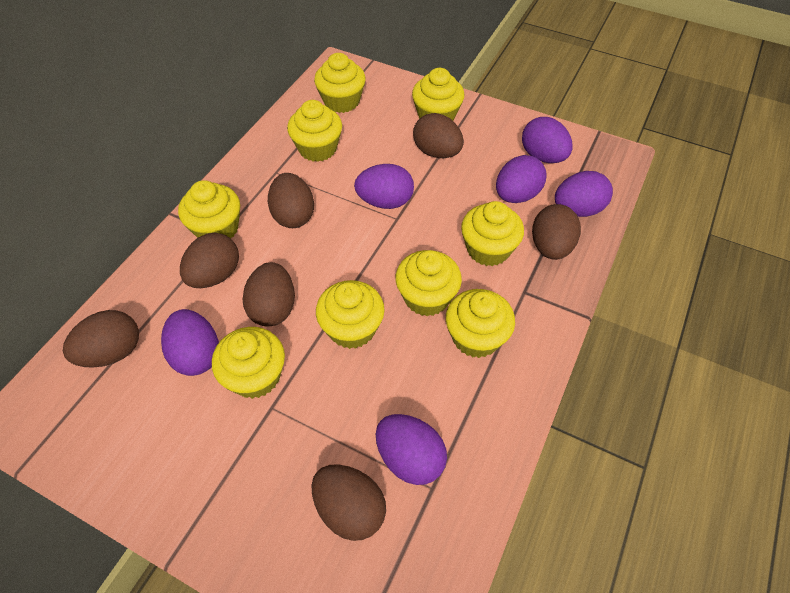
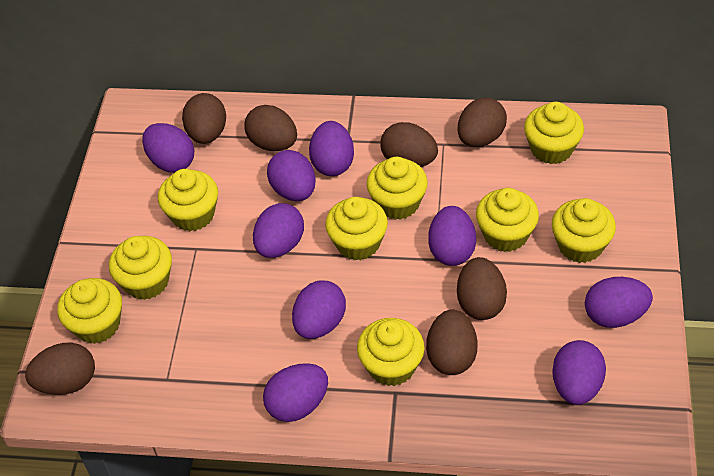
purple egg: 6 -> 9

